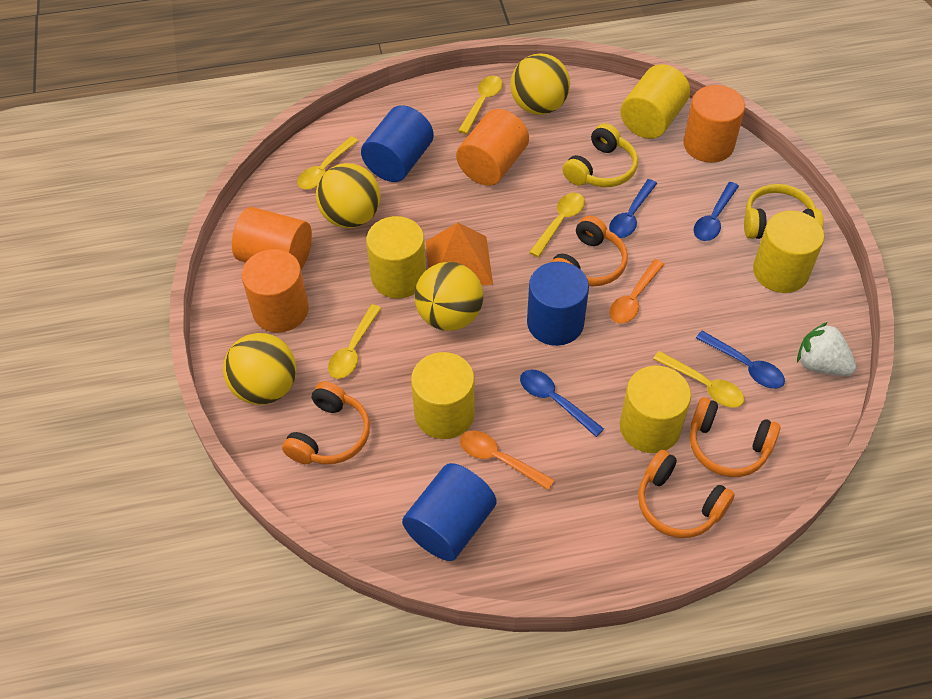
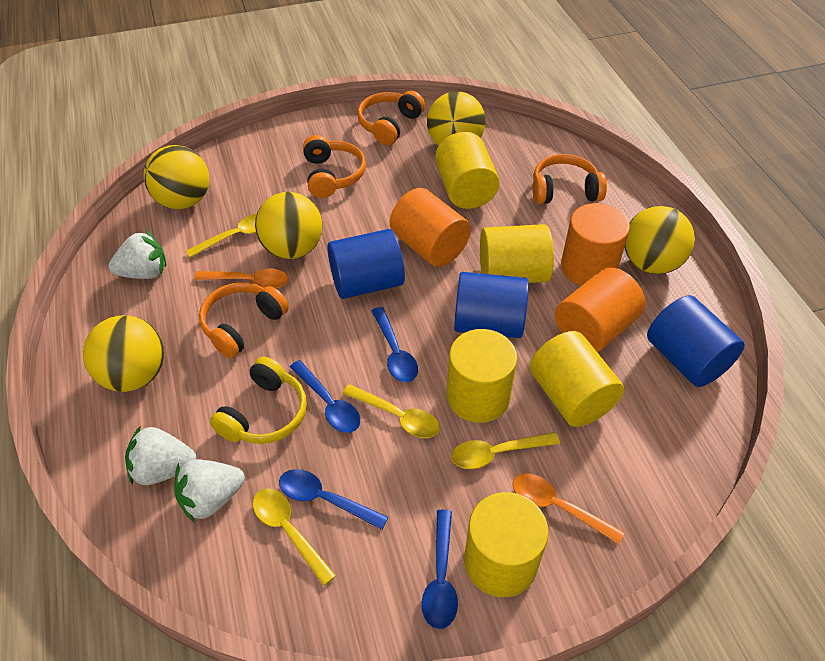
orange cylinder: 4 -> 3
orange pyramid: 1 -> 0
white strawberry: 1 -> 3
yellow ball: 4 -> 5
yellow headphones: 2 -> 1
yellow spoon: 5 -> 4

